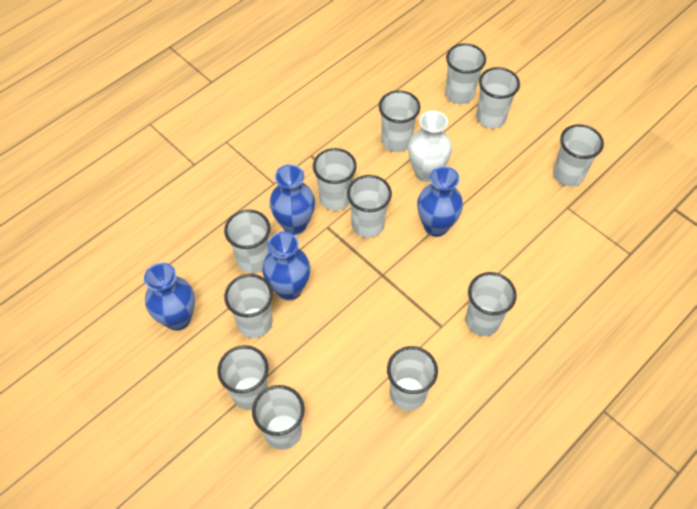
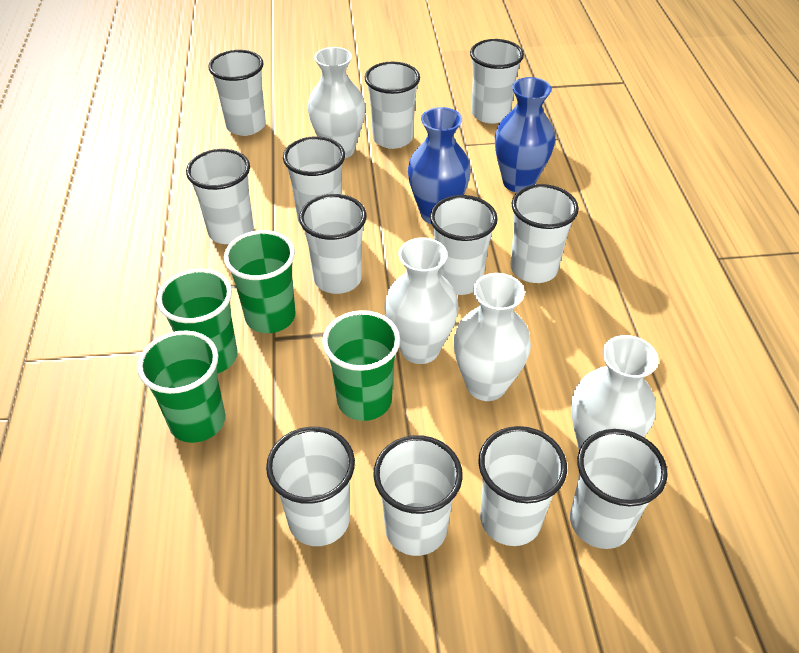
blue vase: 4 -> 2
green cup: 0 -> 4
white vase: 1 -> 4

